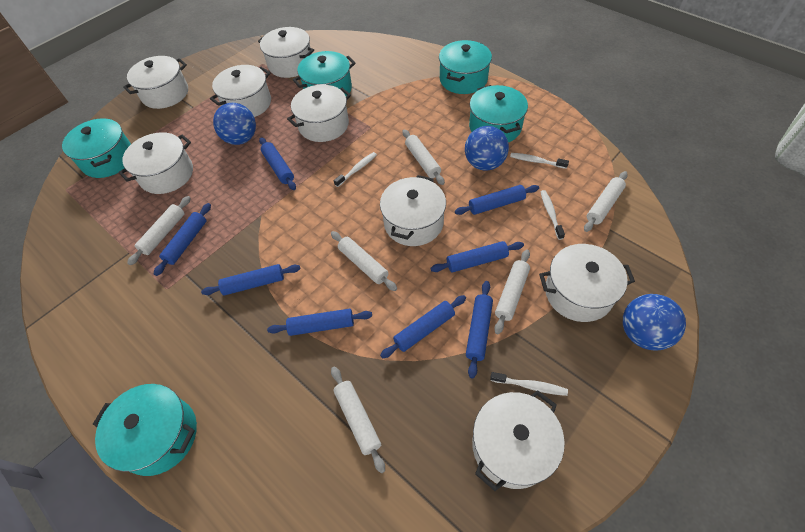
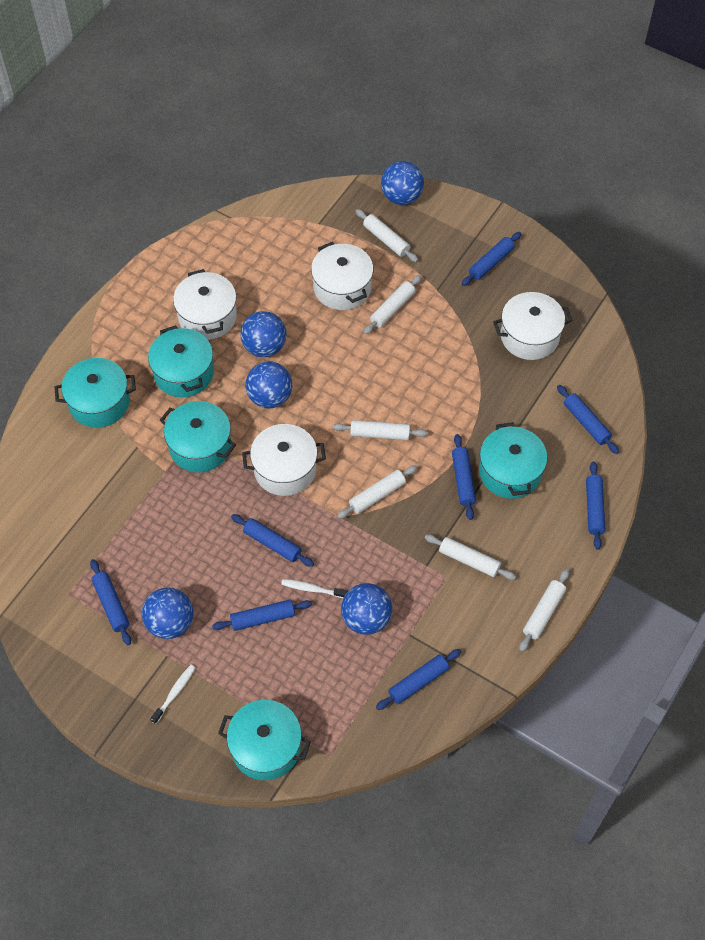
blue ball: 3 -> 5
white pot: 8 -> 4
white toothbrush: 4 -> 2

